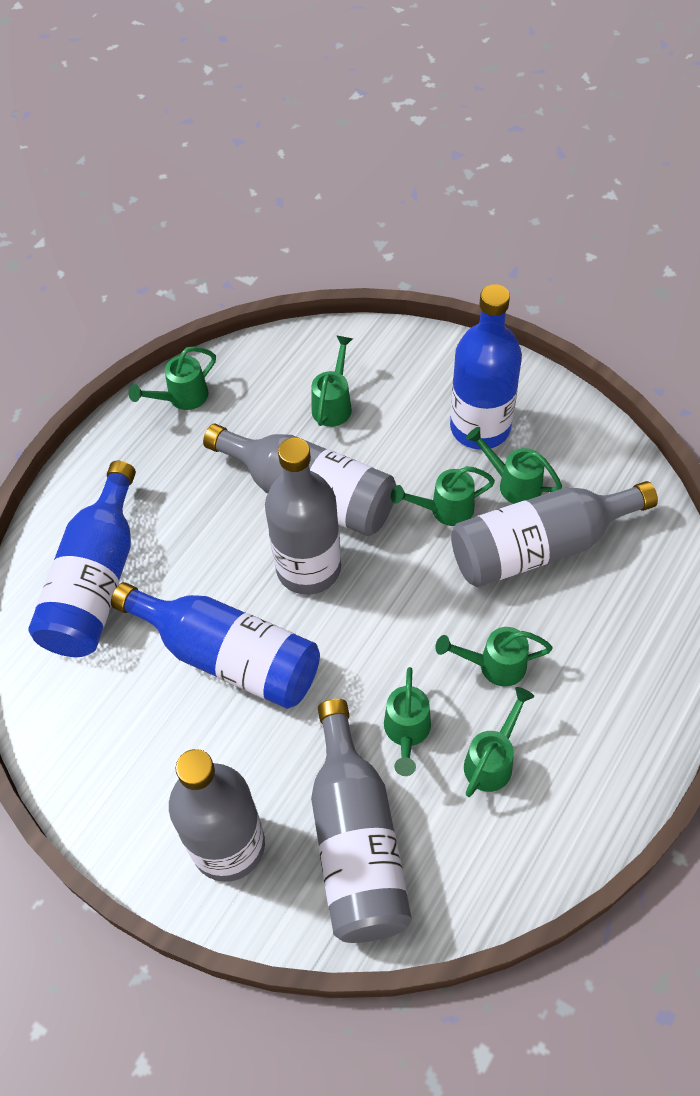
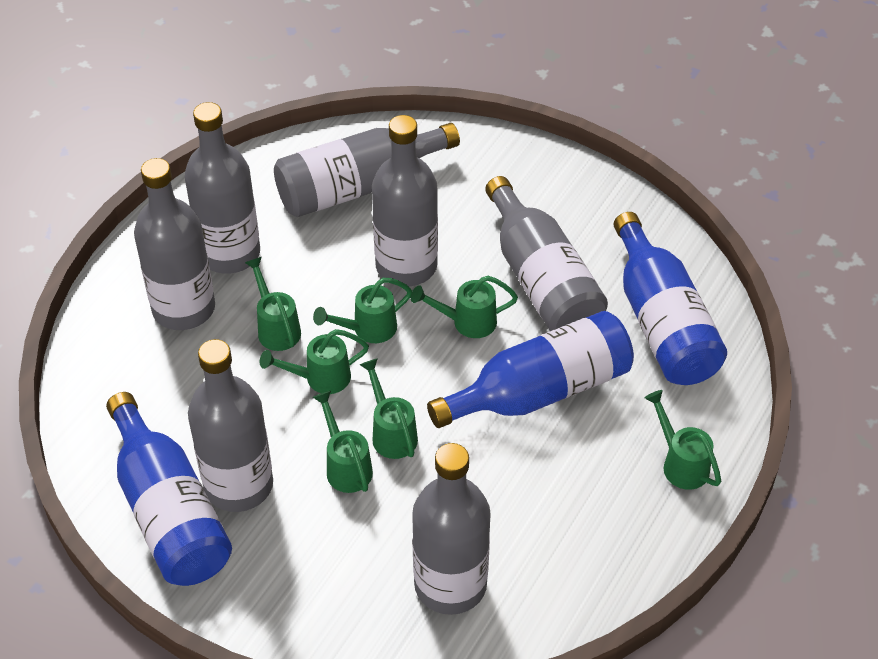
grey bottle: 5 -> 7

